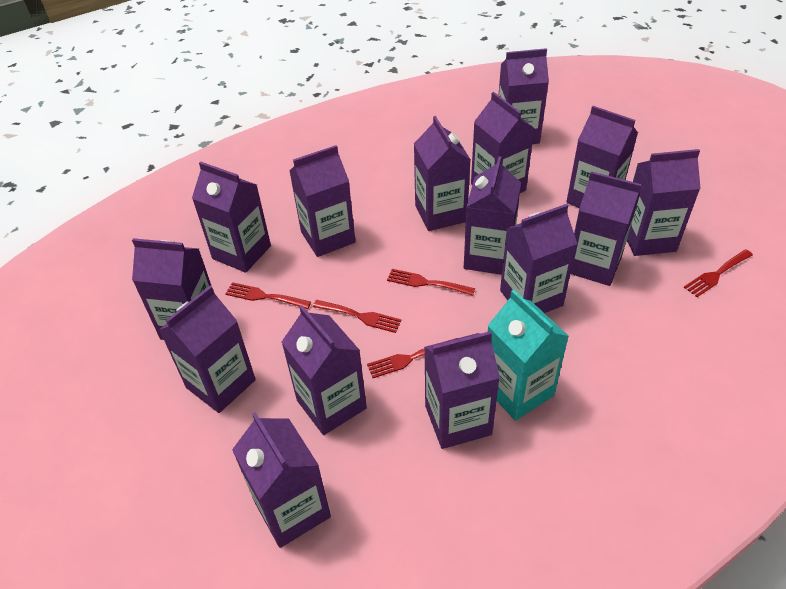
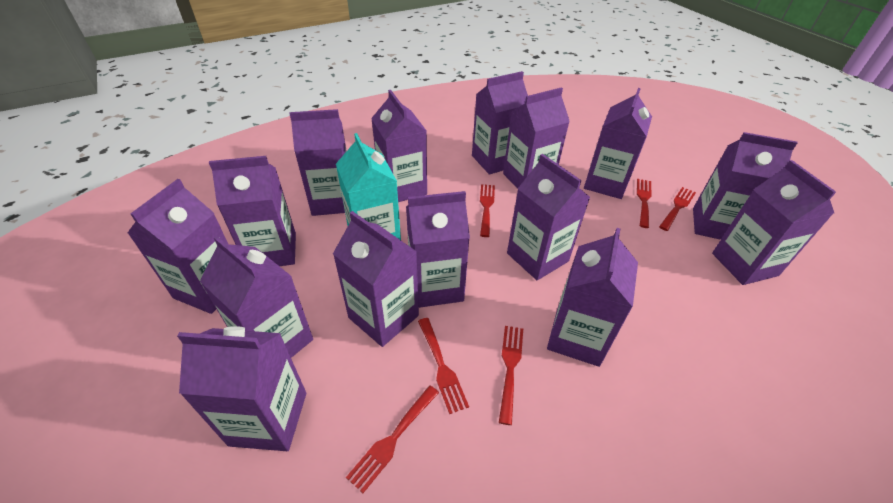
red fork: 5 -> 6

